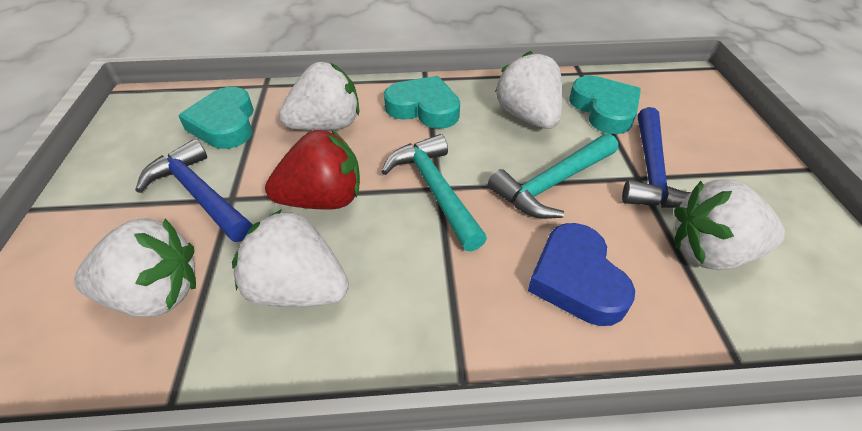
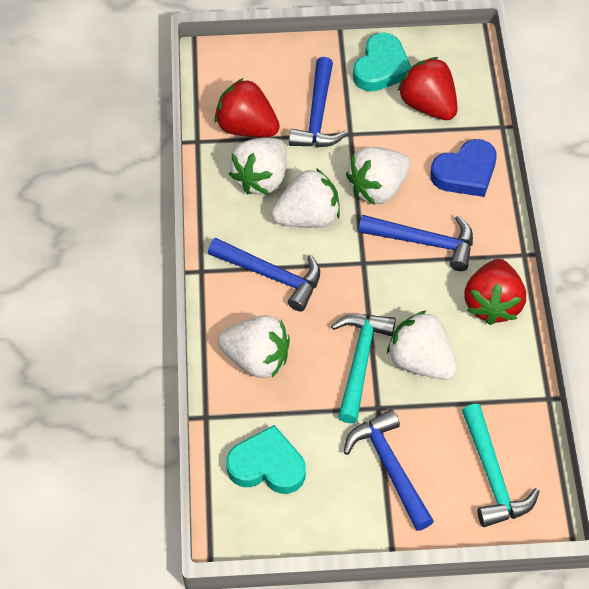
blue hammer: 2 -> 4
red strawberry: 1 -> 3
turquoise heart: 3 -> 2

